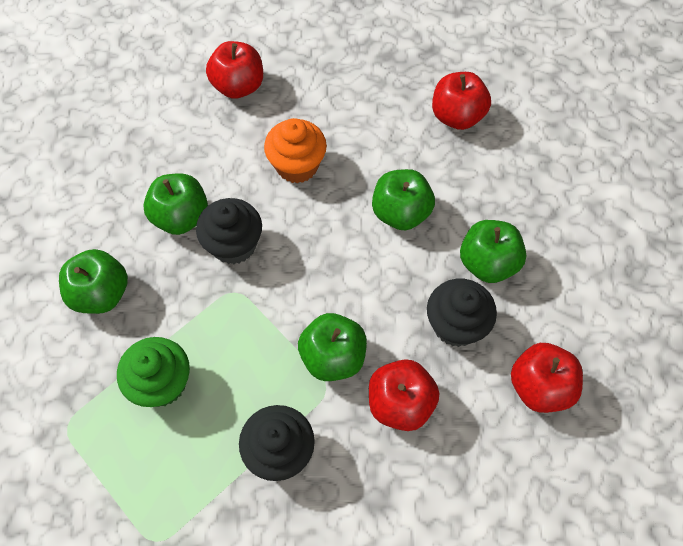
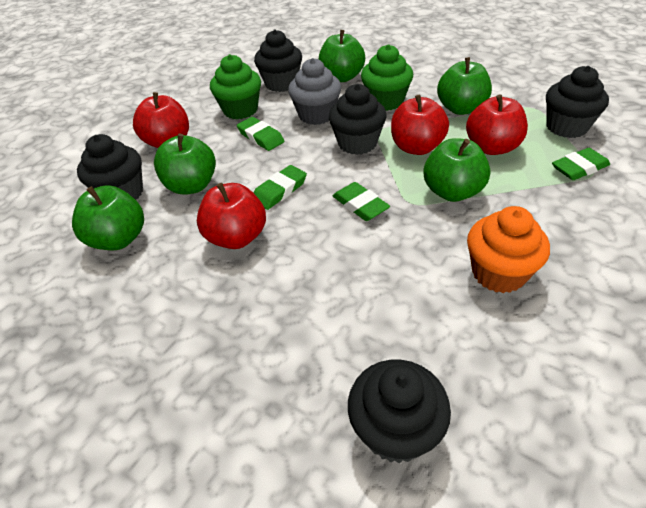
black cupcake: 3 -> 5
green cupcake: 1 -> 2
green eraser: 0 -> 4
grey cupcake: 0 -> 1

